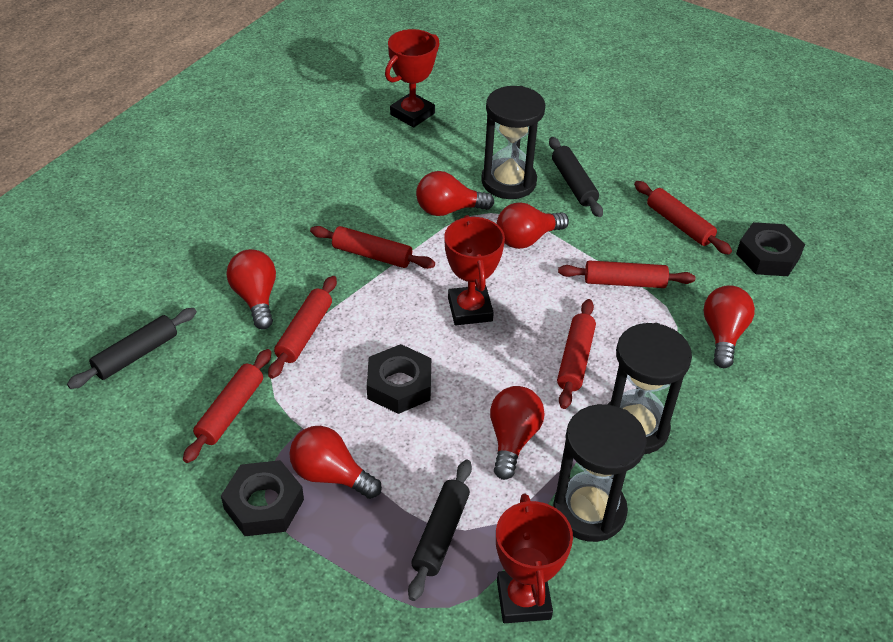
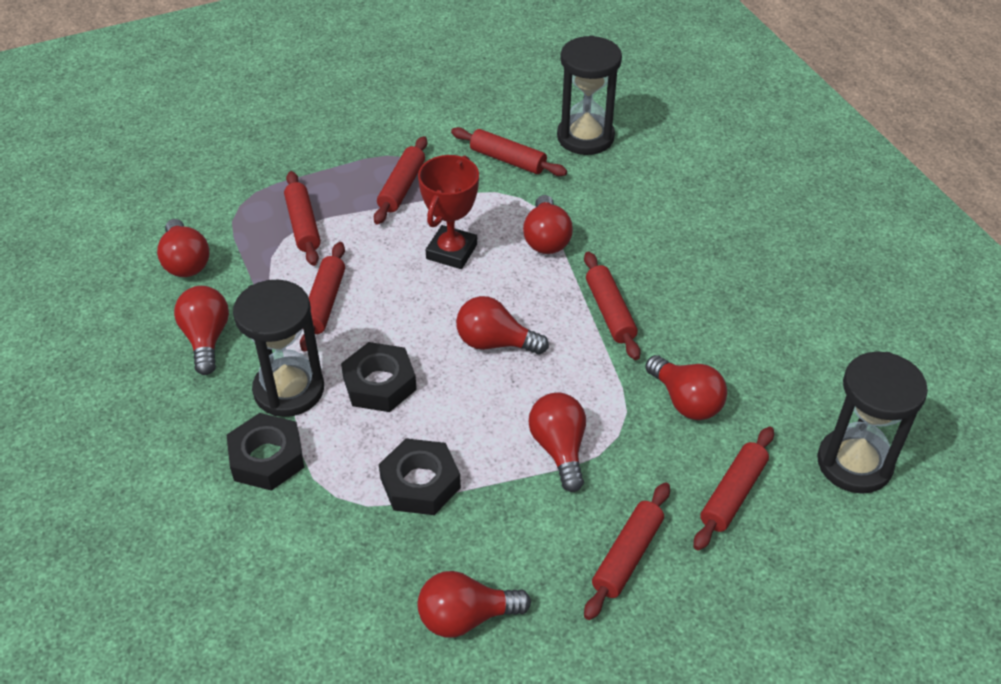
black rolling pin: 3 -> 0
red light bulb: 6 -> 7
red rolling pin: 6 -> 7
red trophy: 3 -> 1

